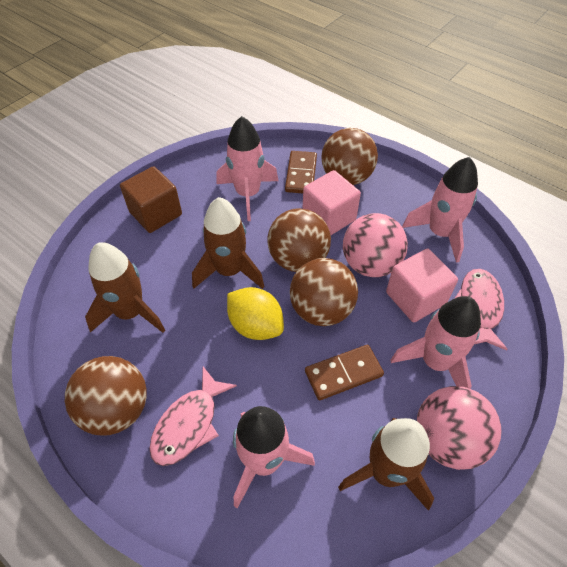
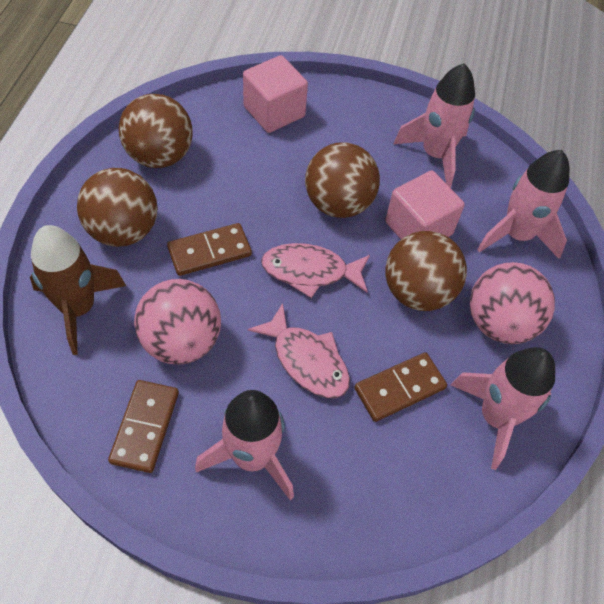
brown cube: 1 -> 0
brown domino: 2 -> 3
brown rocket: 3 -> 1
yellow lemon: 1 -> 0

